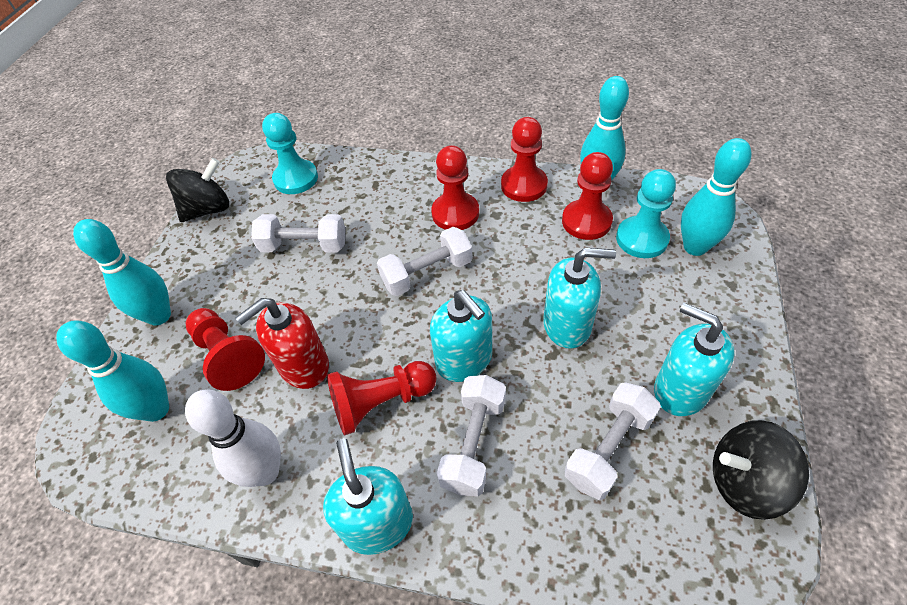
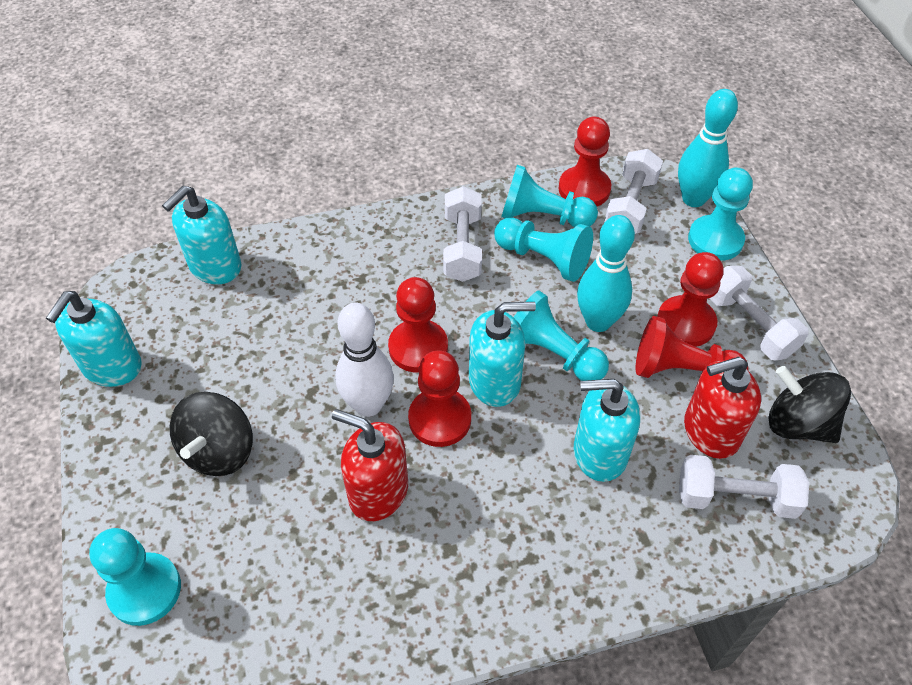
red soap dispenser: 1 -> 2
turquoise bowling pin: 4 -> 2
turquoise pawn: 2 -> 5

